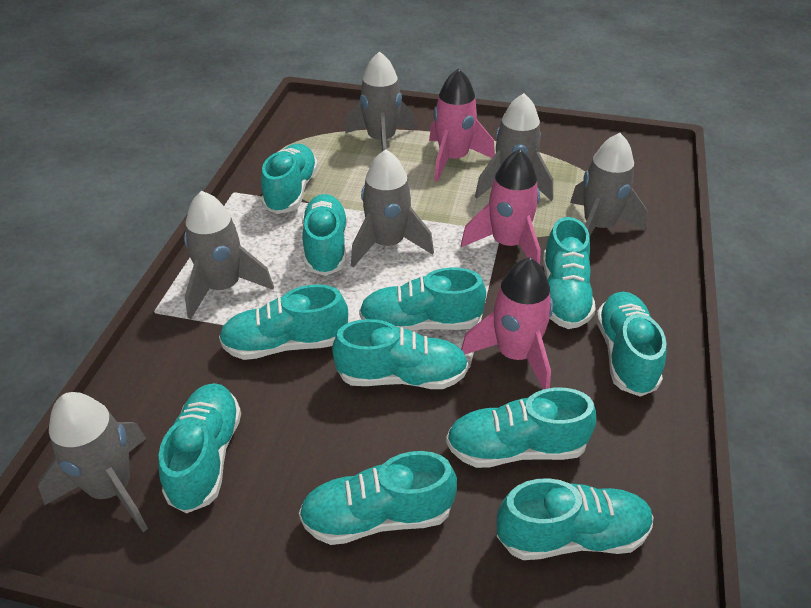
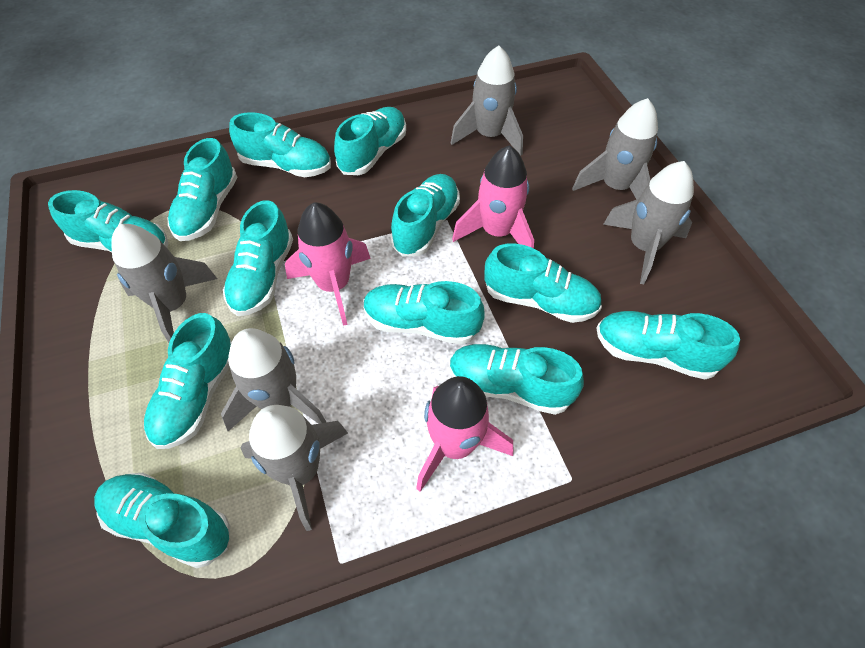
turquoise shoe: 11 -> 12

